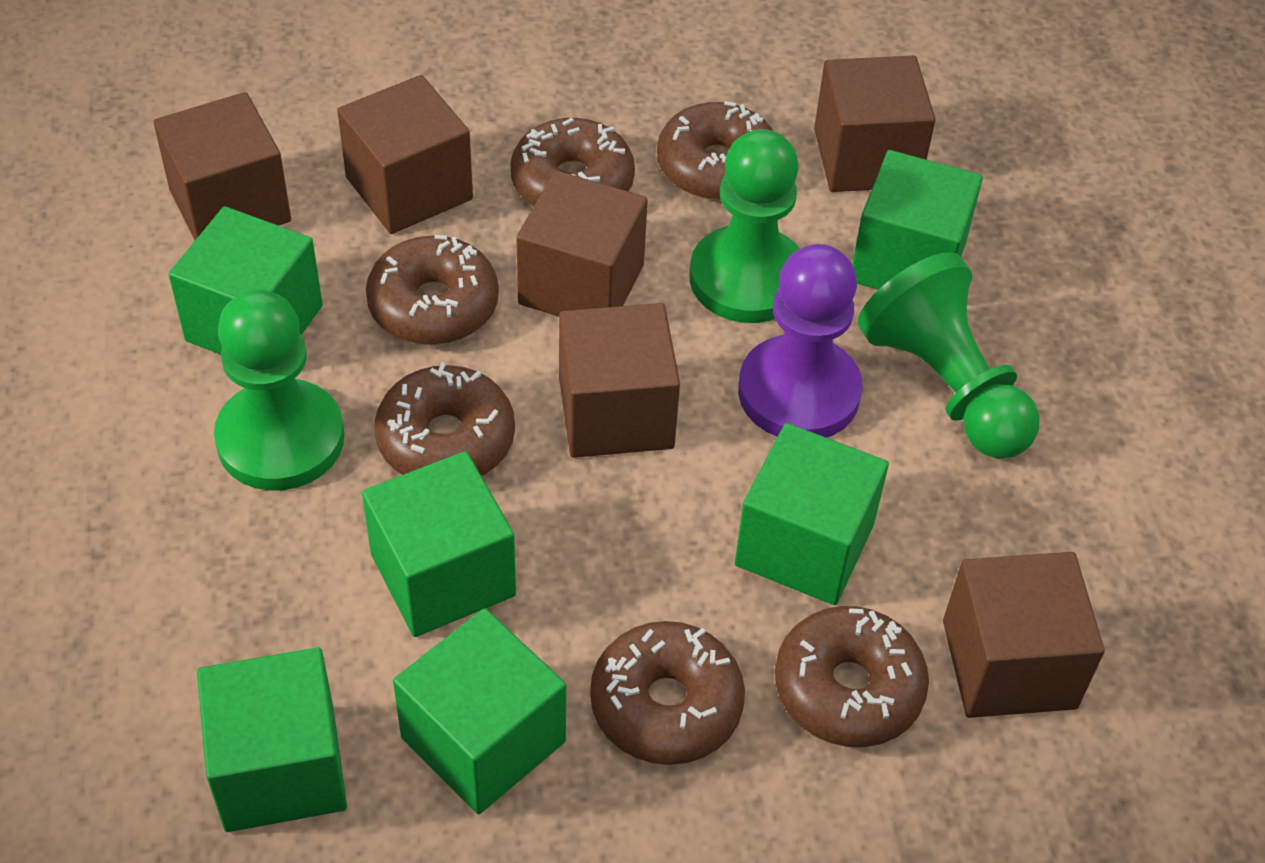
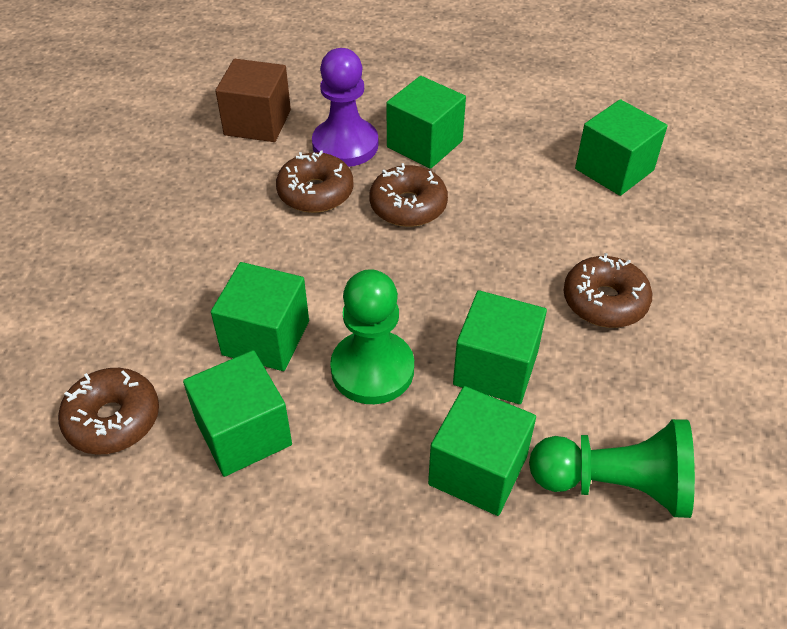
brown cube: 6 -> 1
brown donut: 6 -> 4
green pawn: 3 -> 2

